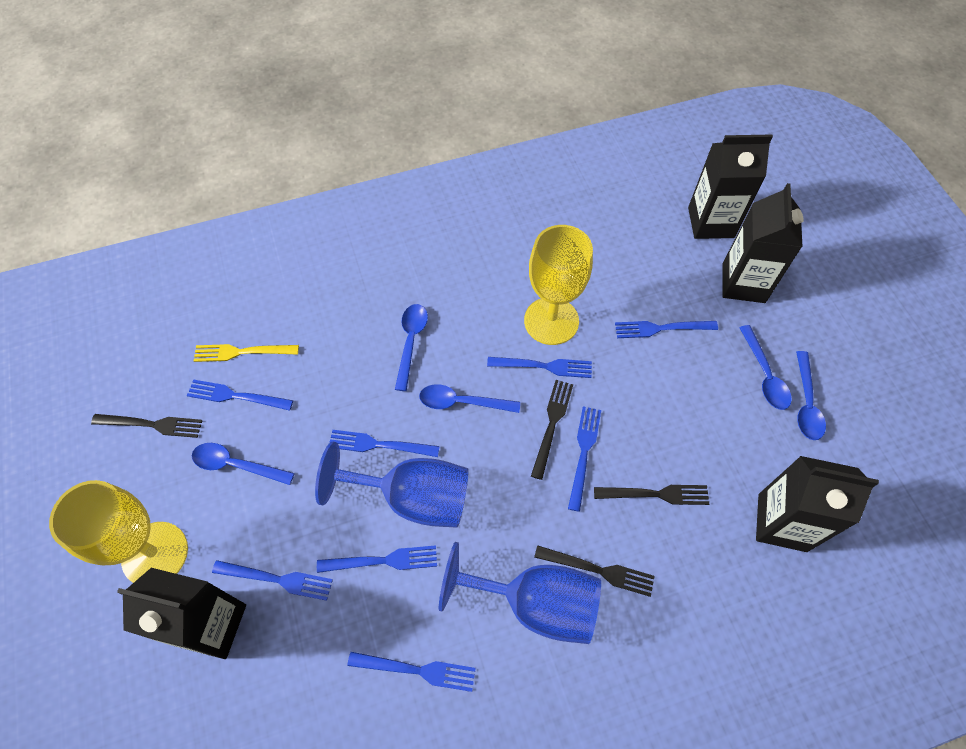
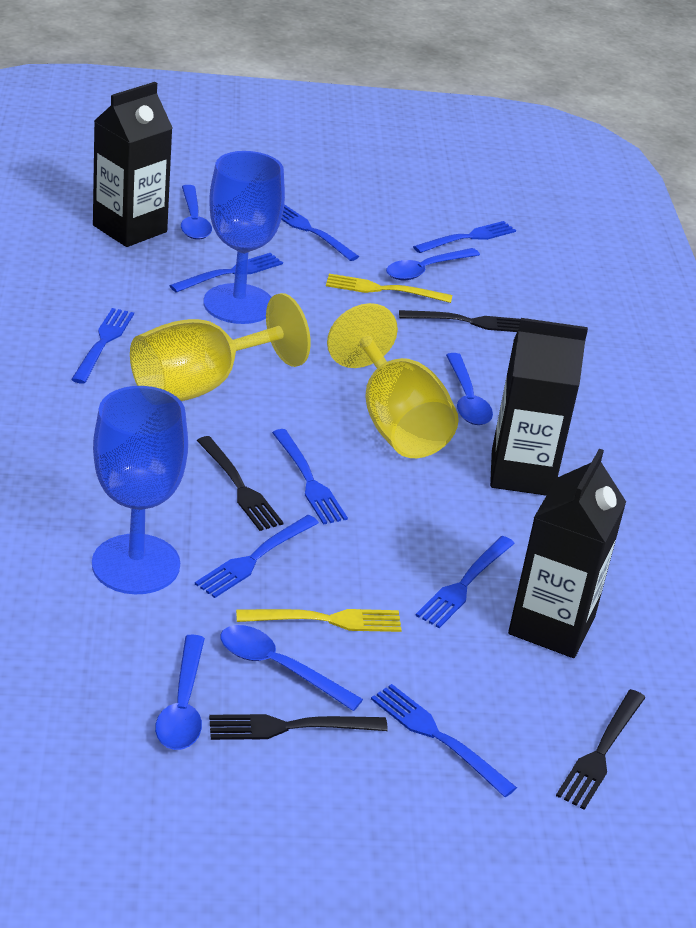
black carton: 4 -> 3
yellow fork: 1 -> 2

